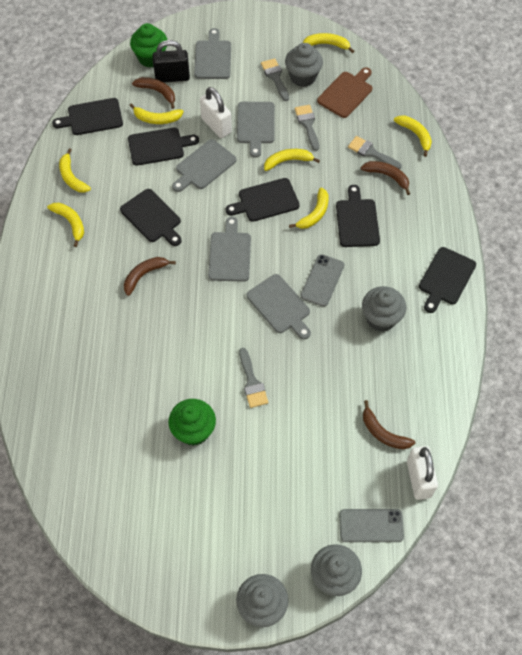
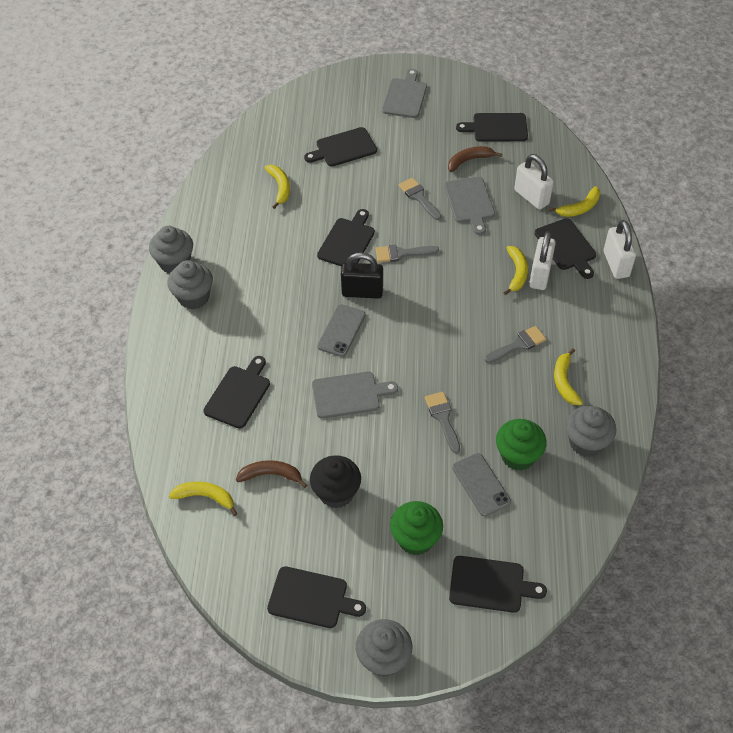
black cupcake: 0 -> 1
black cutting board: 6 -> 7
brown banana: 4 -> 2
brown cutting board: 1 -> 0
grey cutting board: 5 -> 3
white padlock: 2 -> 3
yellow banana: 7 -> 5

